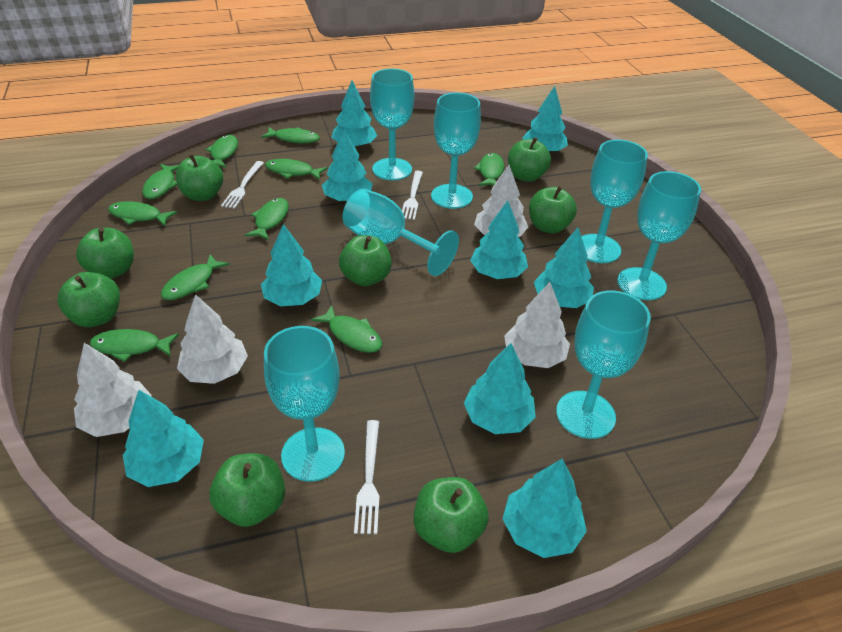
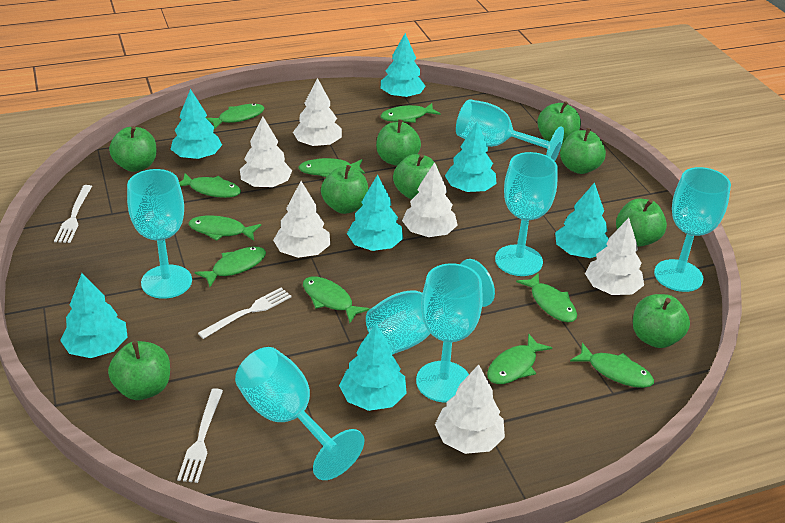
green apple: 8 -> 9
turquoise tree: 9 -> 7
white tree: 4 -> 6

